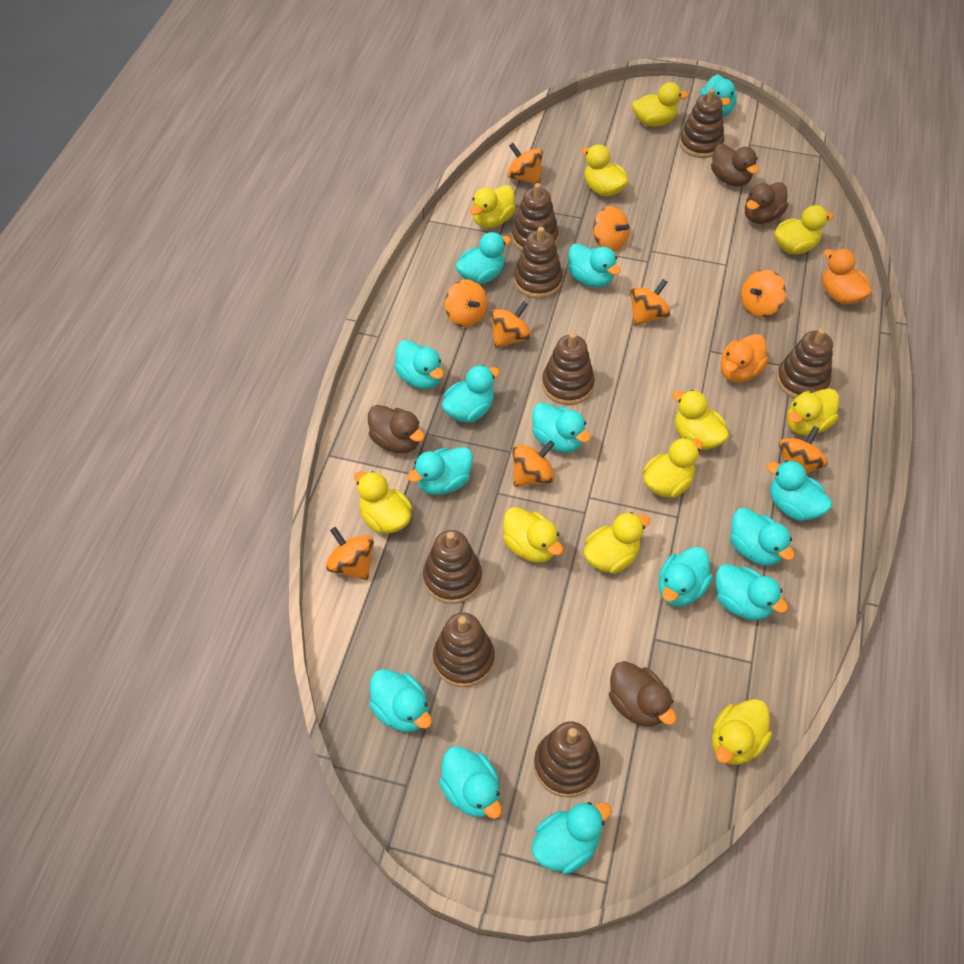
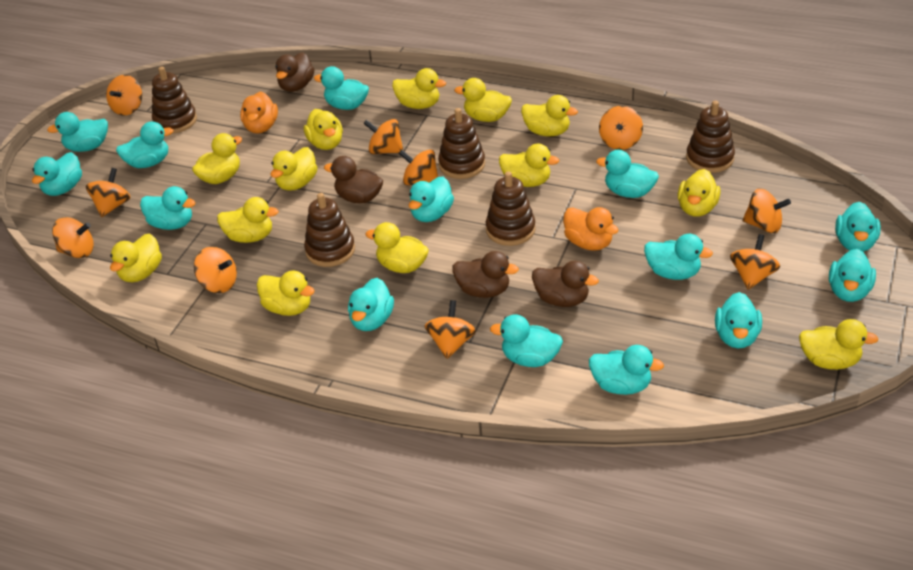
brown stacking toy: 8 -> 5
orange spinning top: 9 -> 10
yellow duck: 11 -> 13

